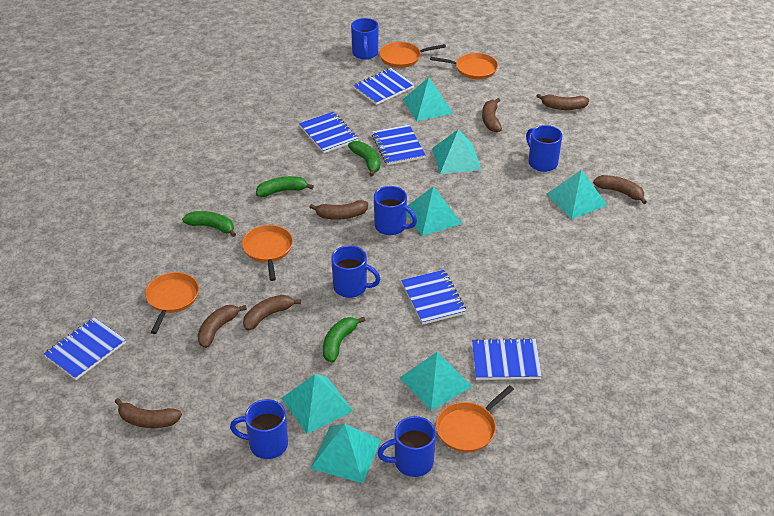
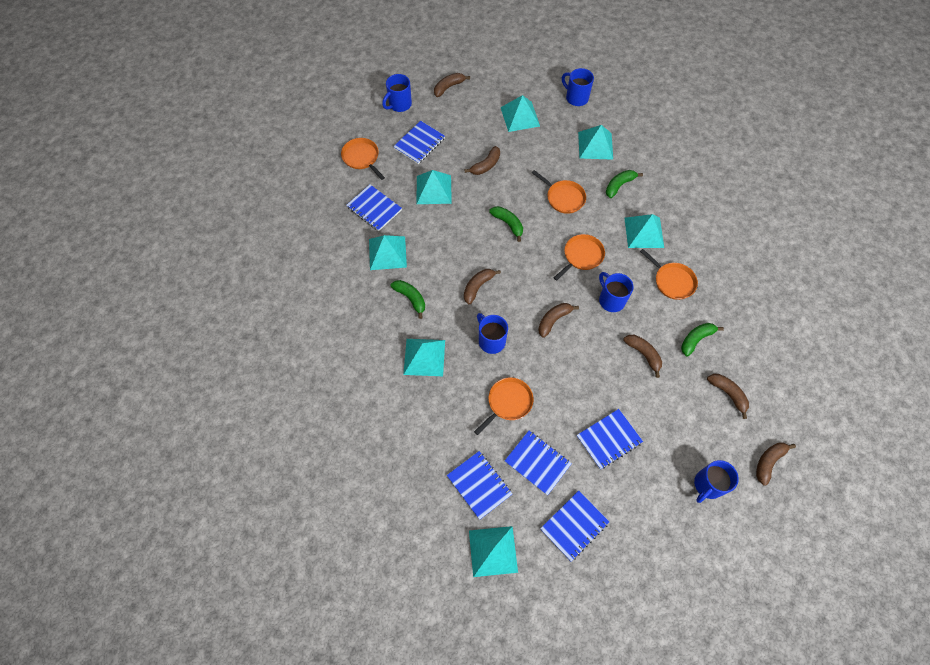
blue mug: 6 -> 5

